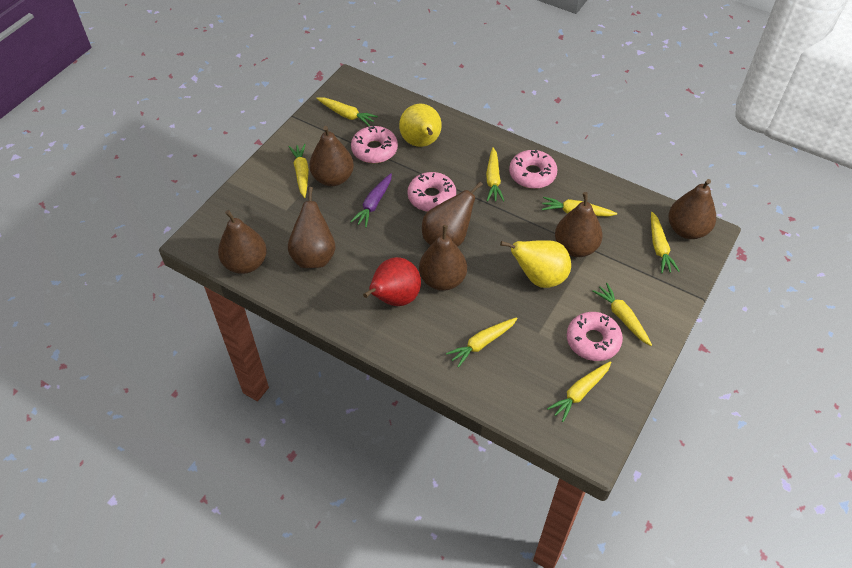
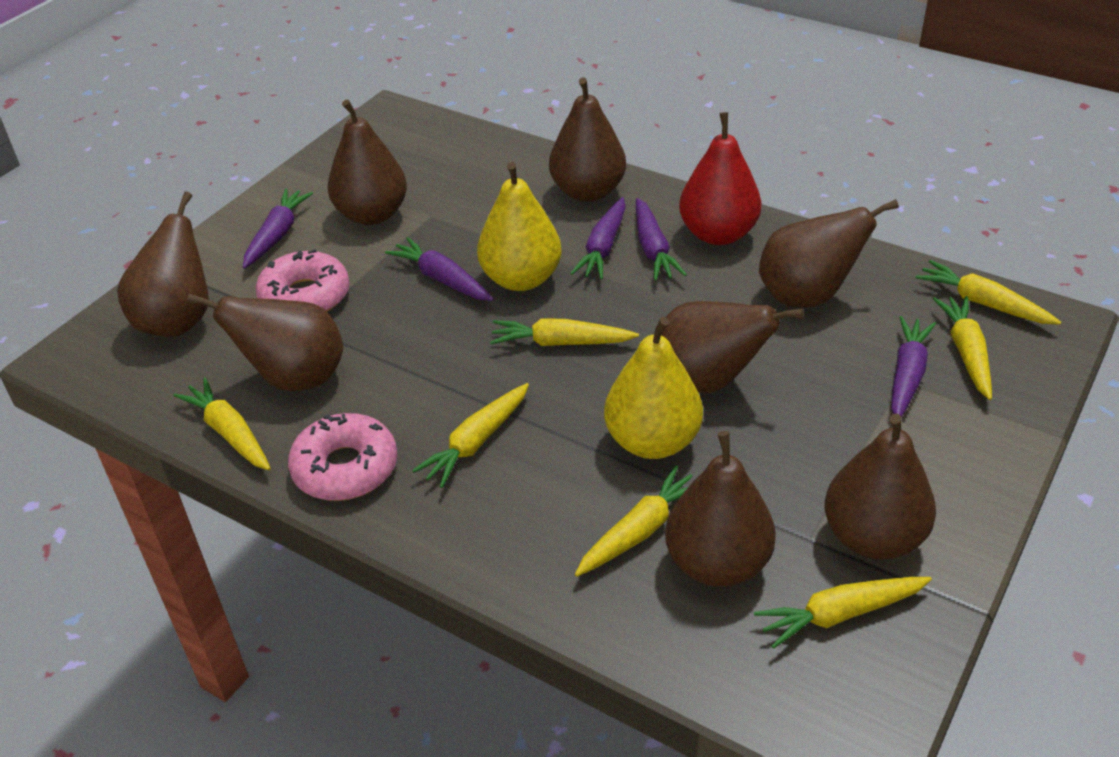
brown pear: 7 -> 8
pink donut: 4 -> 2
purple carrot: 1 -> 5
yellow carrot: 8 -> 7

